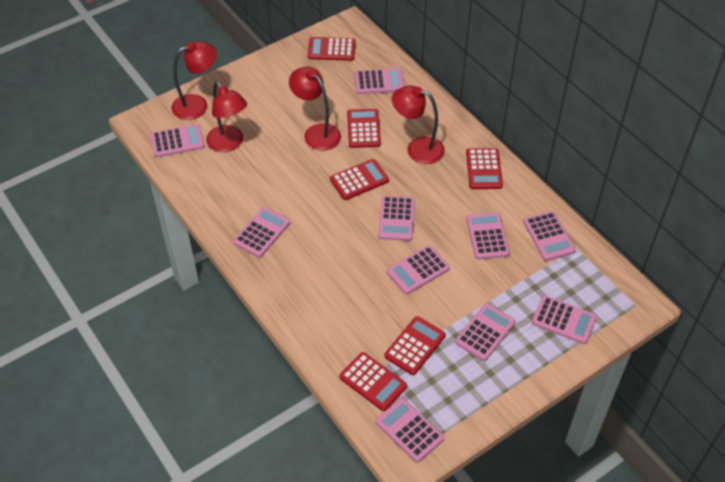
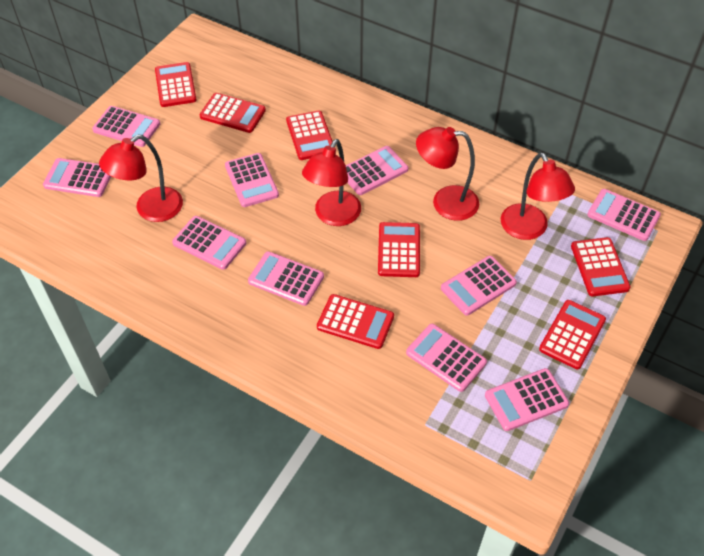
red calculator: 6 -> 7

